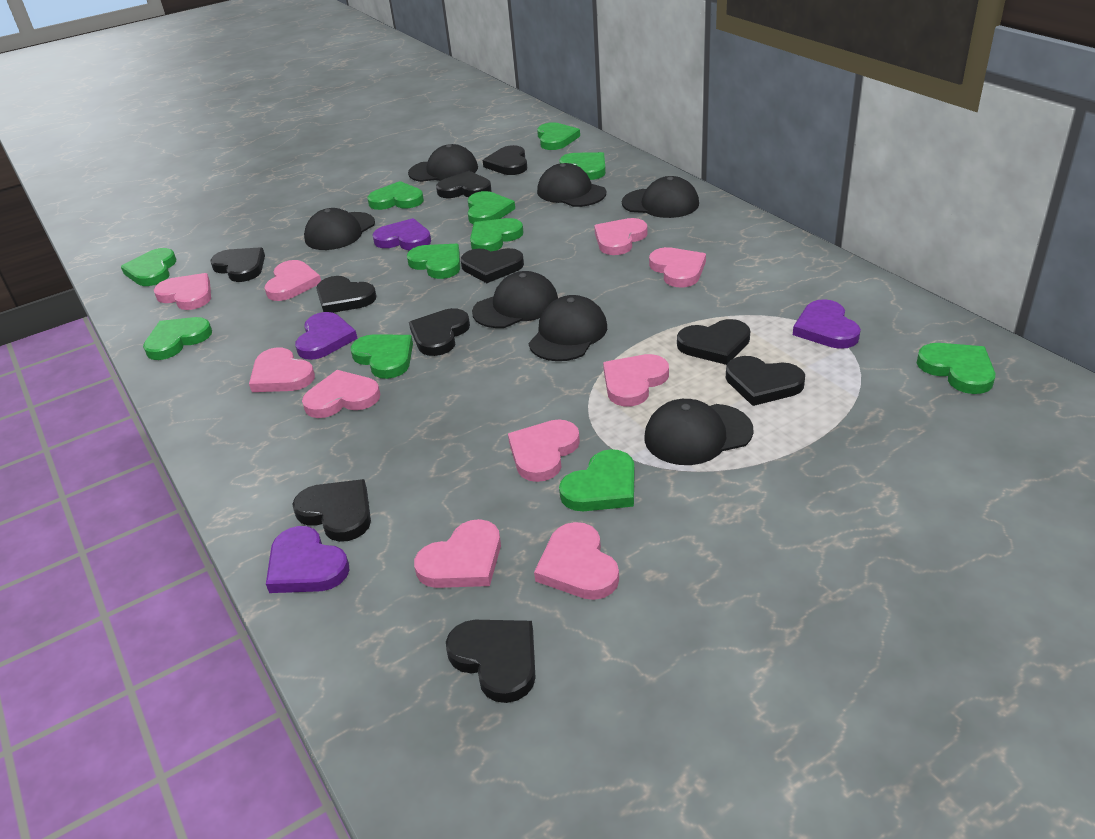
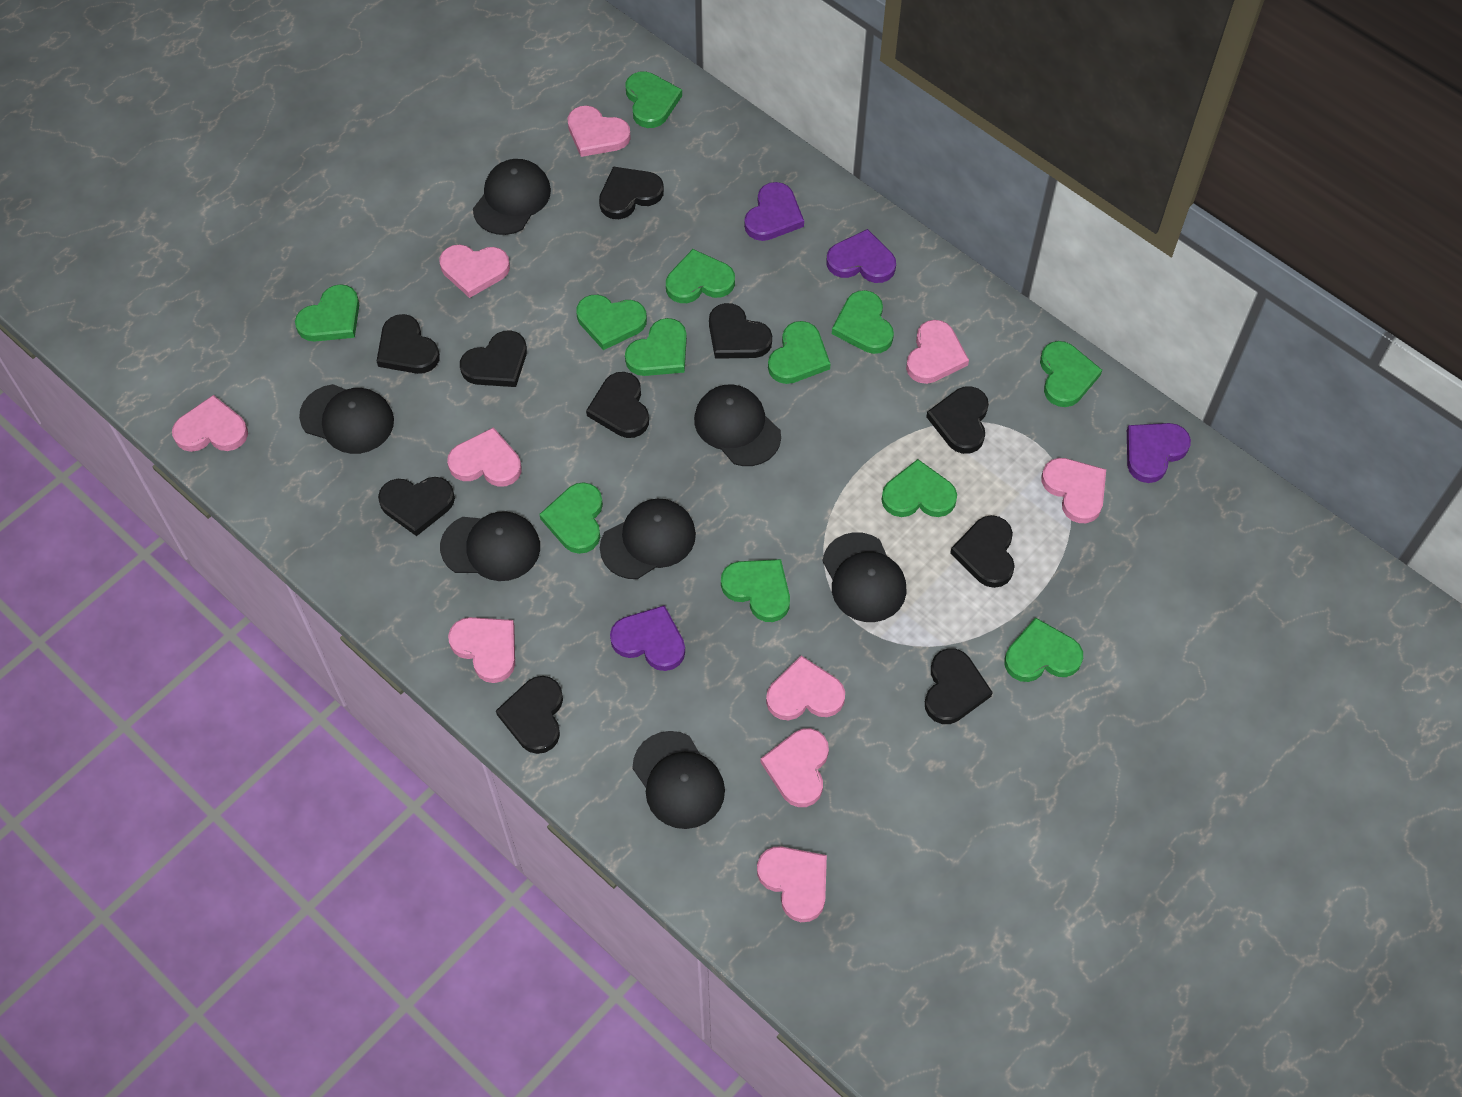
green heart: 11 -> 12

